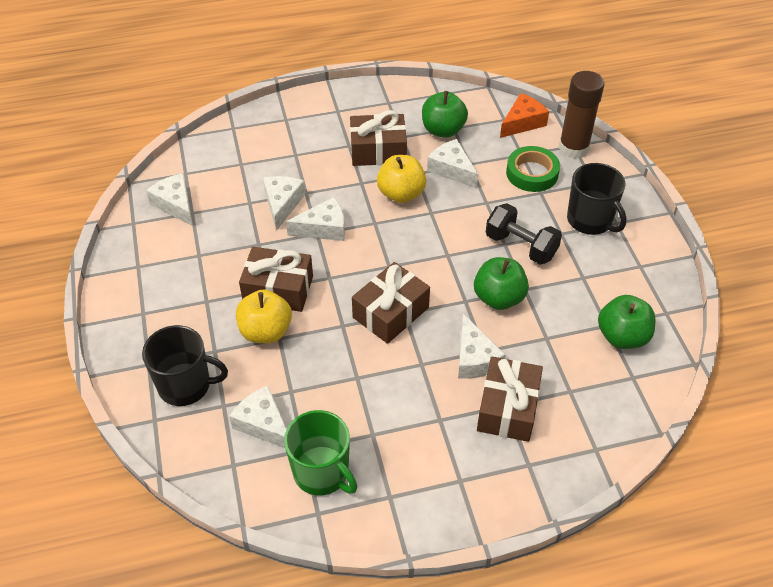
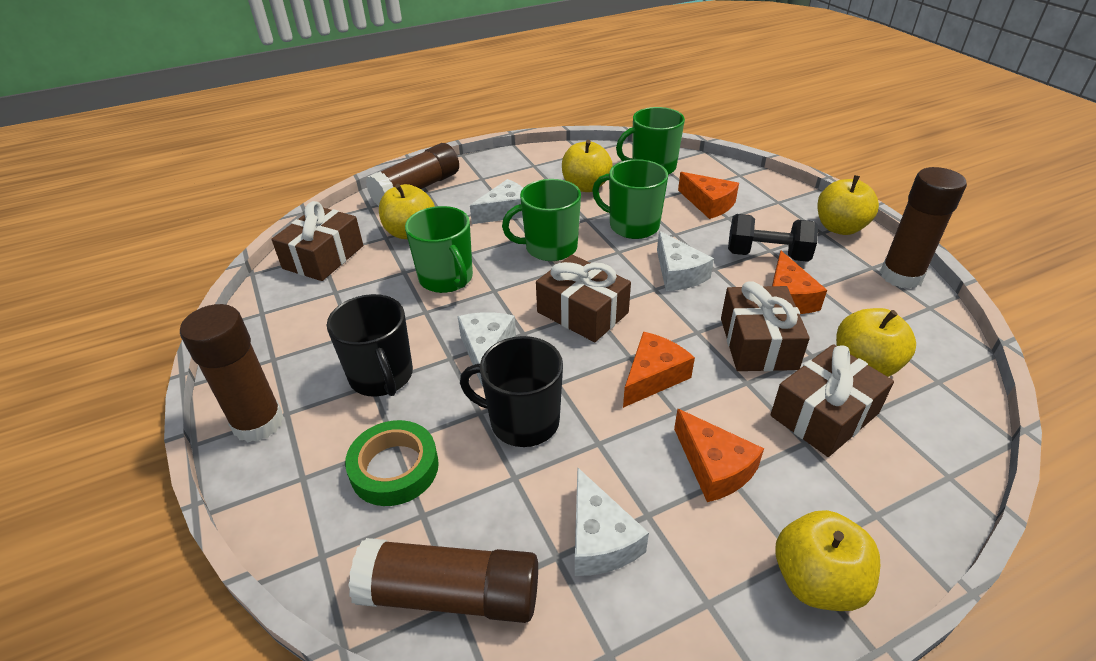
brown glue stick: 1 -> 4
green apple: 3 -> 0
green mug: 1 -> 4
orange cheese: 1 -> 4
white cheese: 6 -> 4
yellow apple: 2 -> 5

